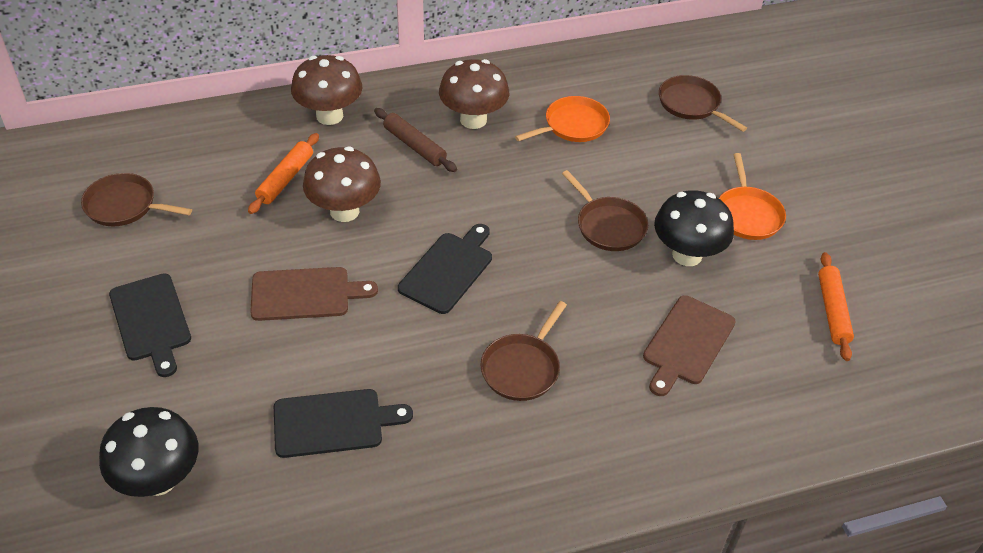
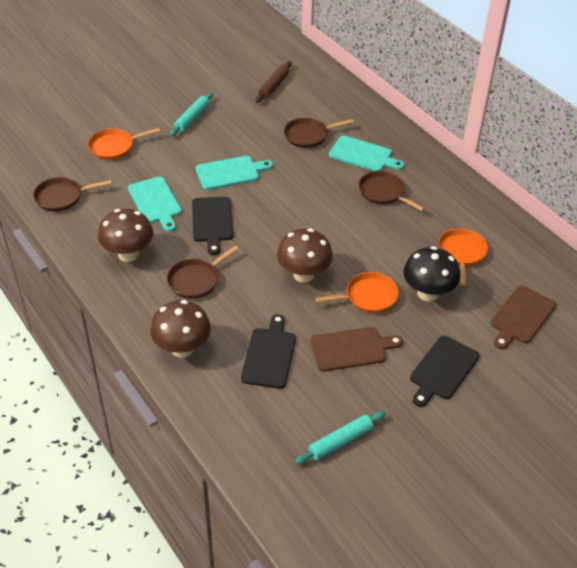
black mushroom: 2 -> 1
orange pan: 2 -> 3
orange rolling pin: 2 -> 0
turquoise cutting board: 0 -> 3
turquoise rolling pin: 0 -> 2

